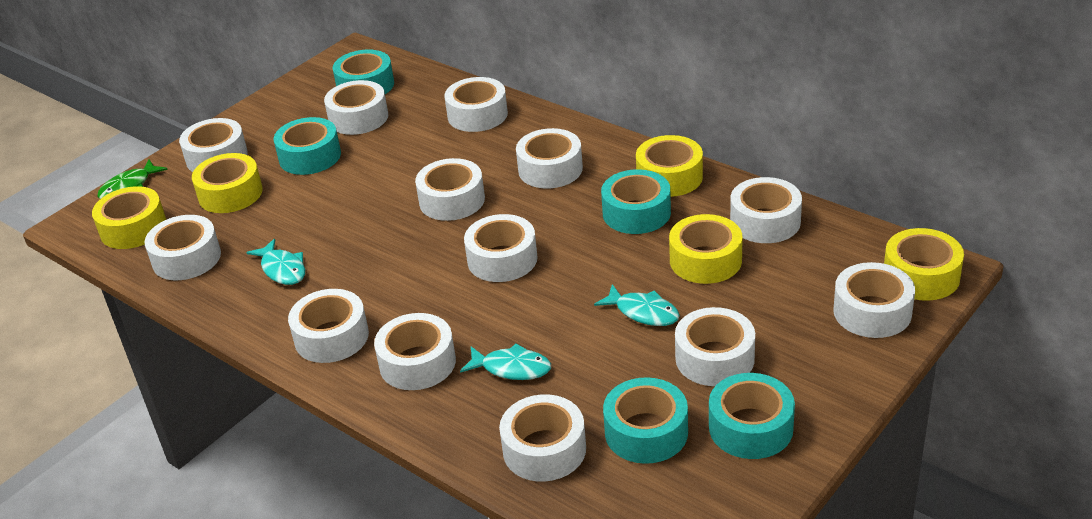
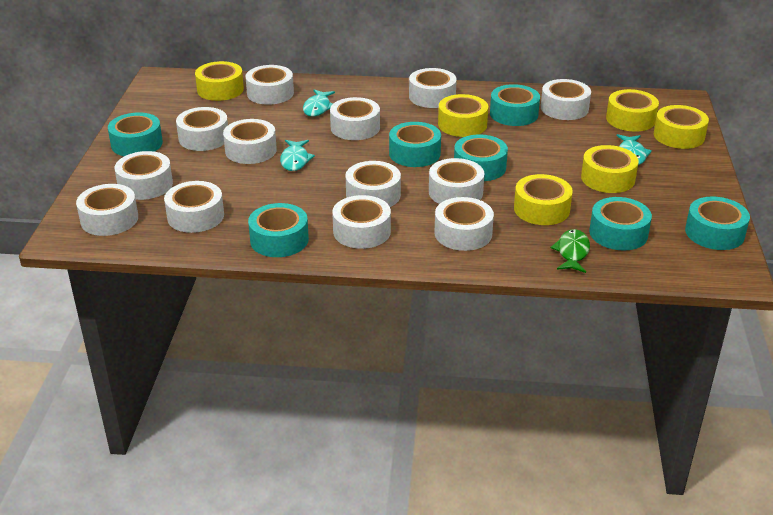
turquoise tape: 5 -> 7
yellow tape: 5 -> 6

